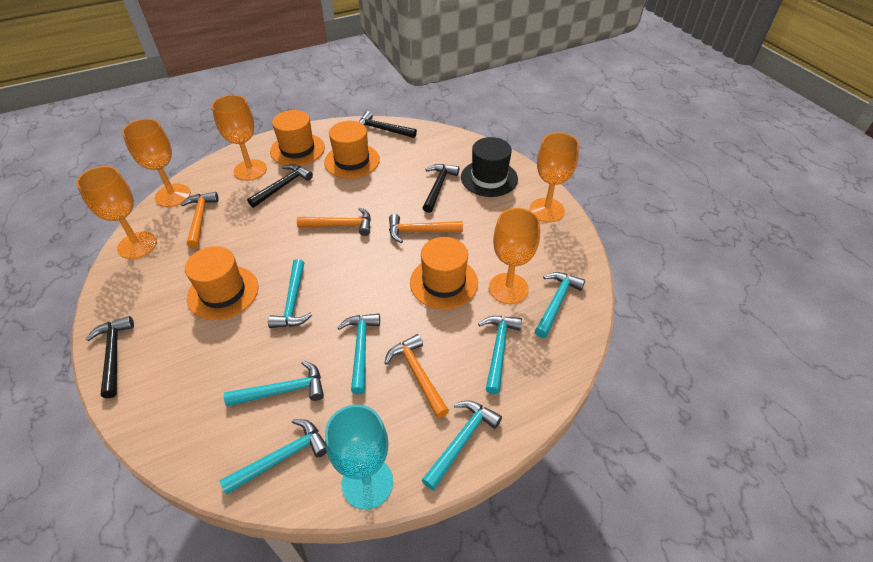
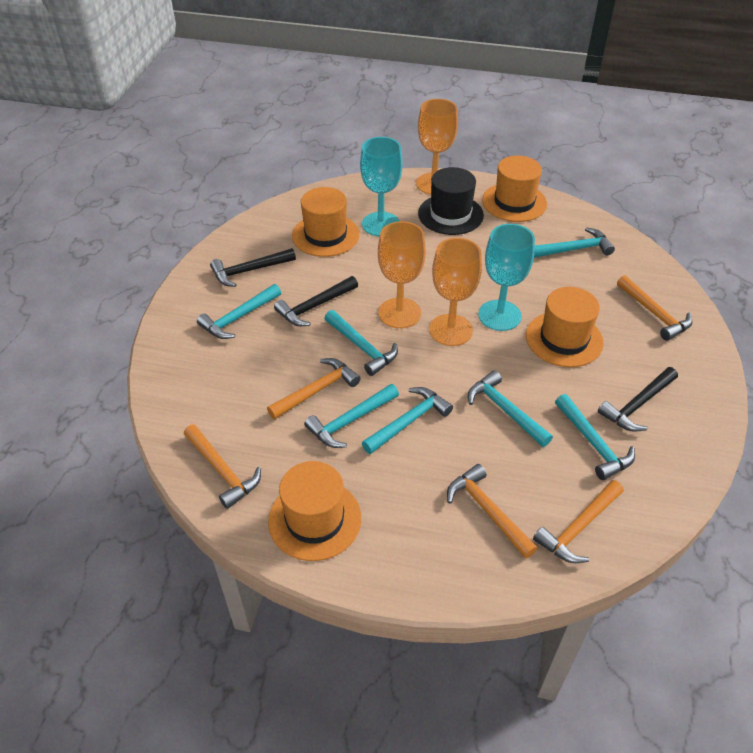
black hammer: 4 -> 3
orange goblet: 5 -> 3
orange hammer: 4 -> 5
turquoise goblet: 1 -> 2

